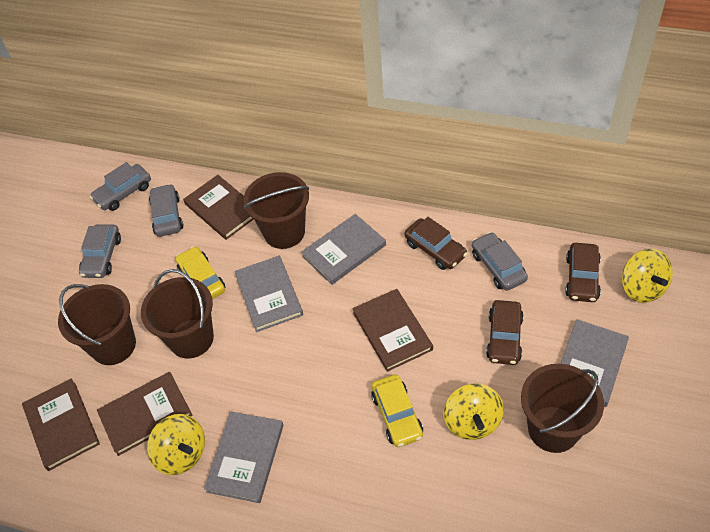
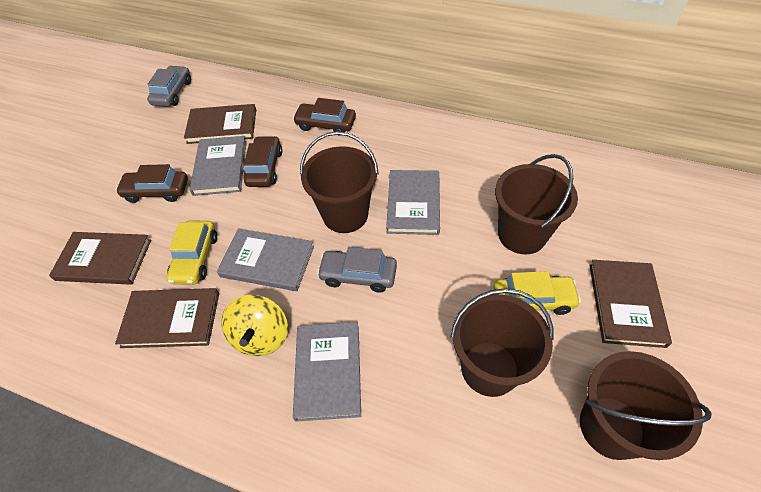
grey car: 4 -> 2
yellow spinning top: 3 -> 1

